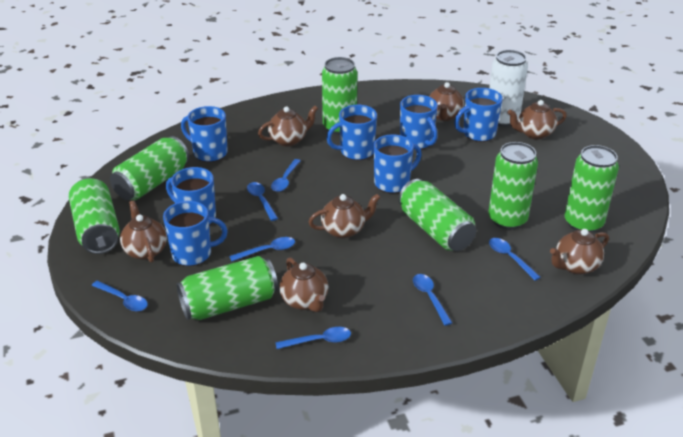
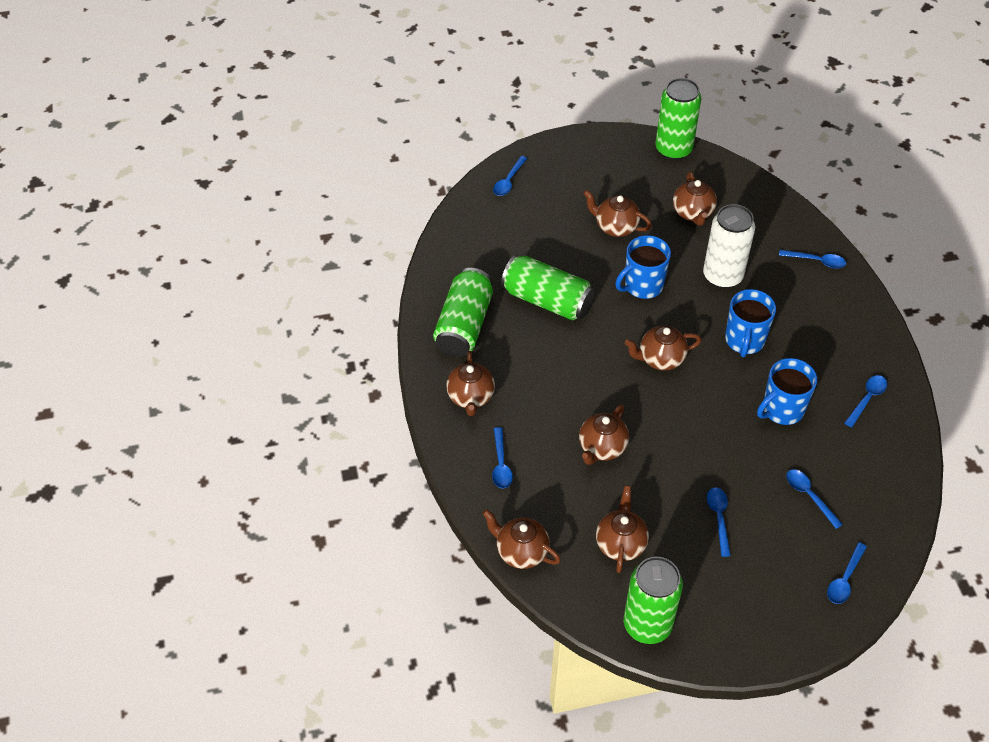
blue mug: 7 -> 3
green can: 7 -> 4

